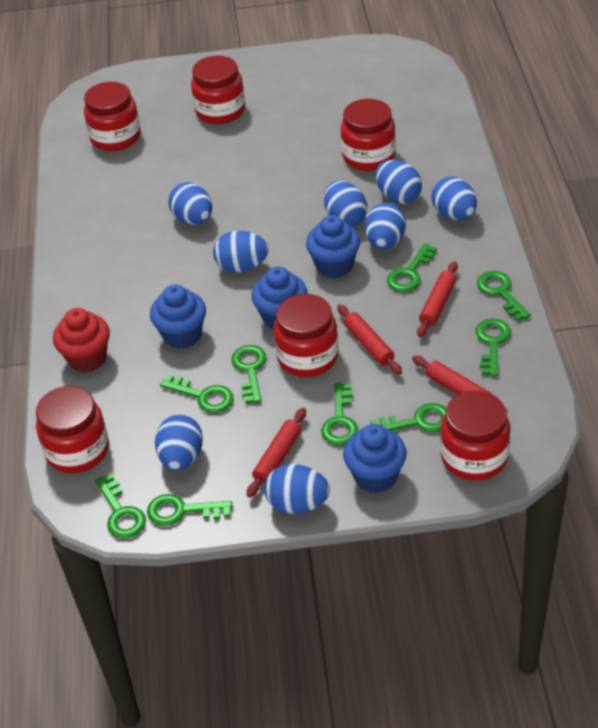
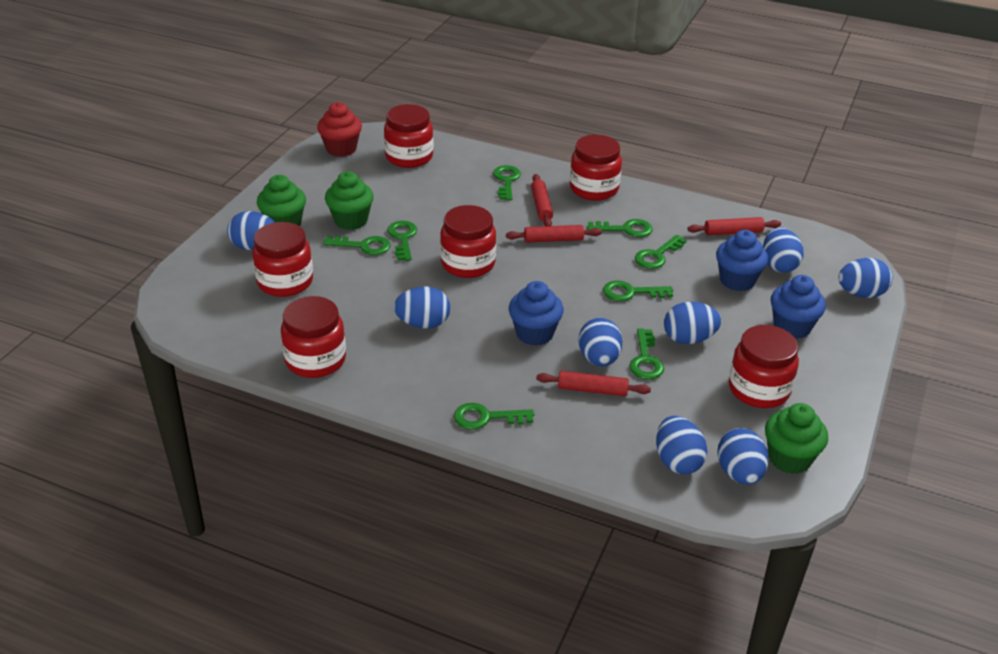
blue cupcake: 4 -> 3
green cupcake: 0 -> 3
green key: 9 -> 8

